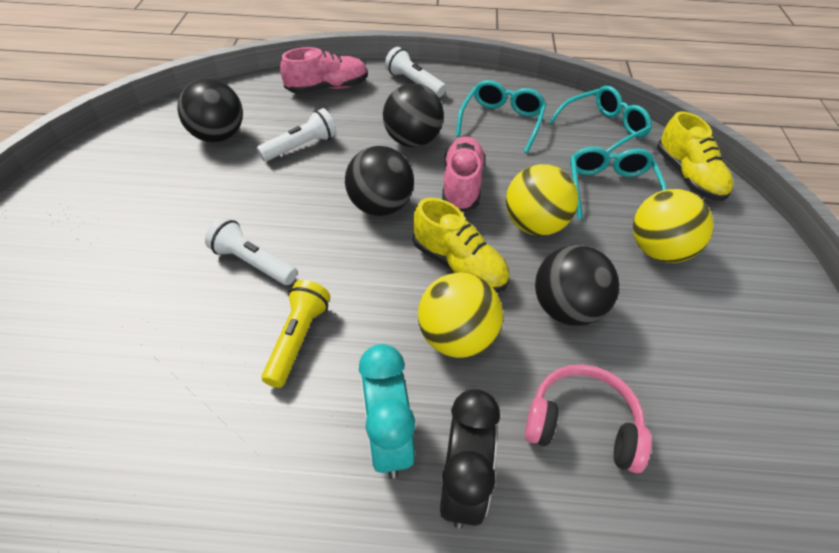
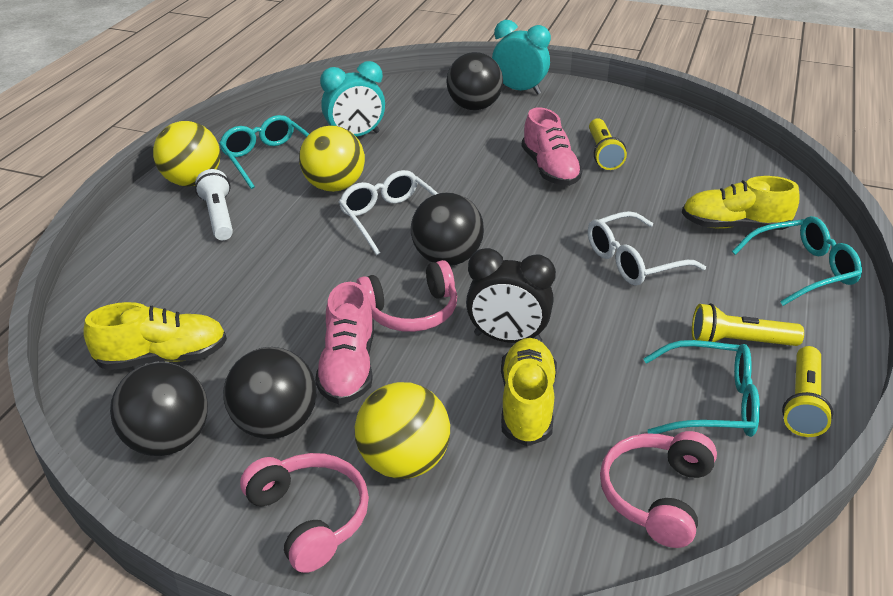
pink headphones: 1 -> 3
turquoise clock: 1 -> 2
white flashlight: 3 -> 1
white glasses: 0 -> 2
yellow flashlight: 1 -> 3
yellow shoe: 2 -> 3

